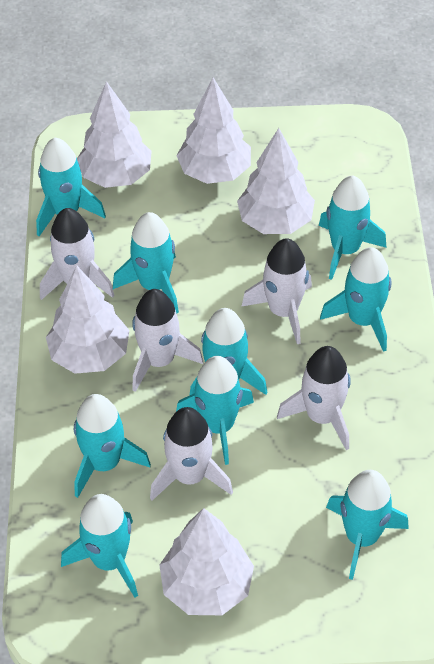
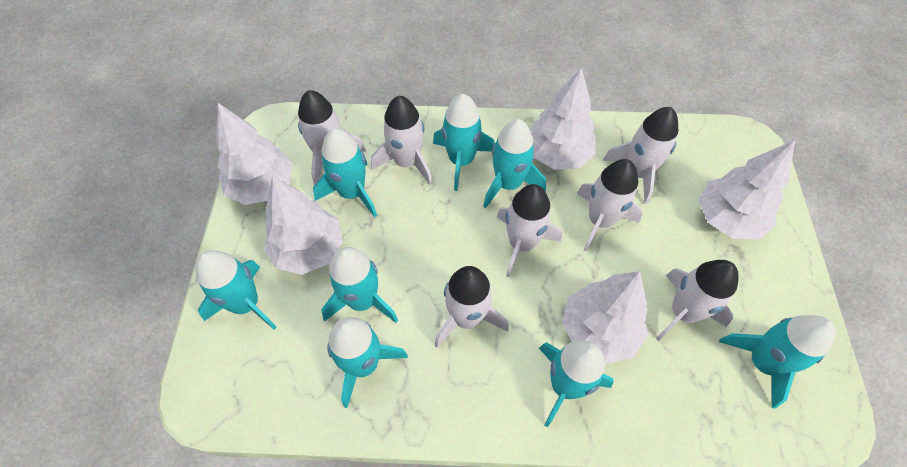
turquoise rocket: 9 -> 8
white rocket: 5 -> 7

